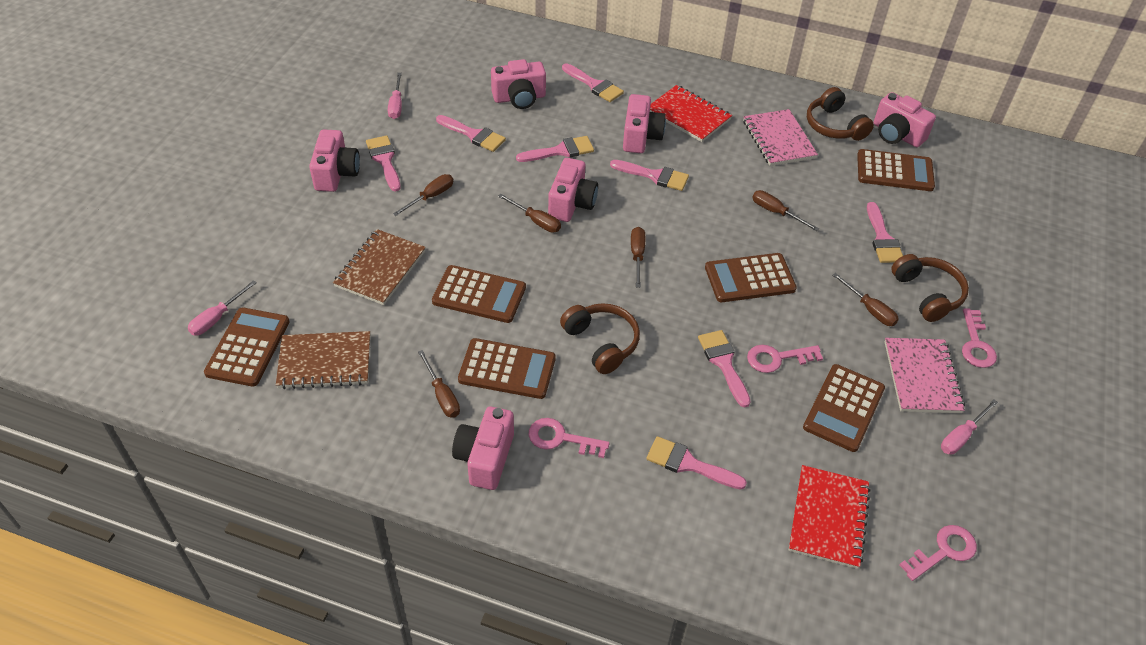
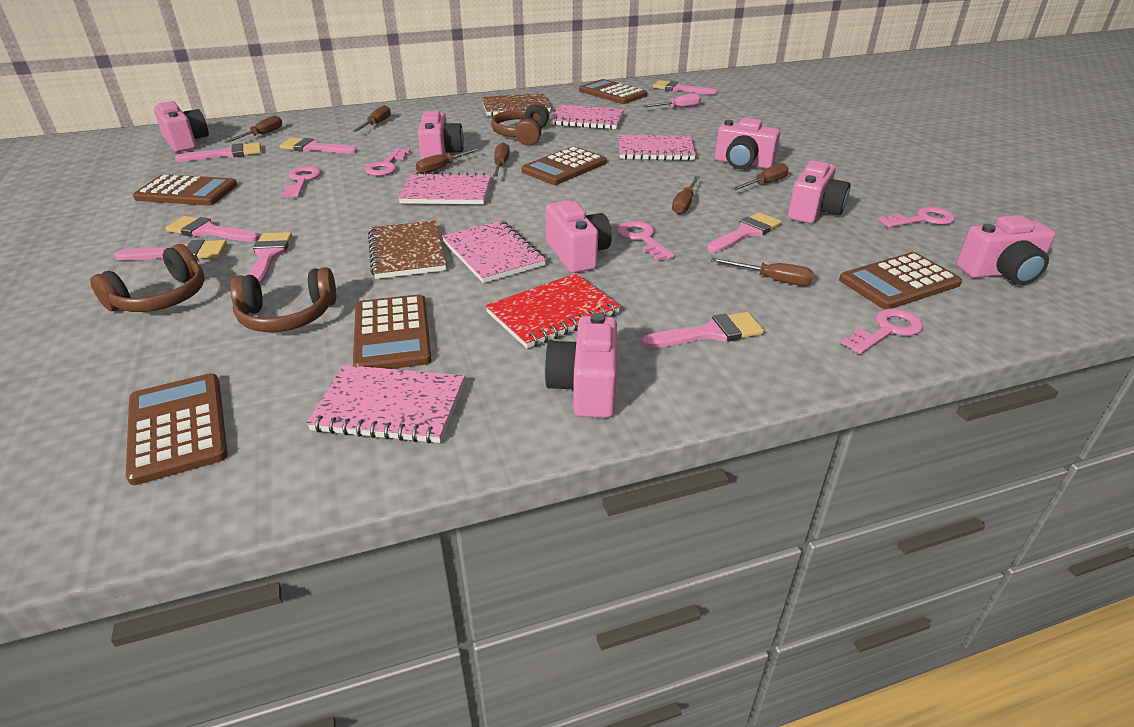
brown screwdriver: 6 -> 7
pink camera: 6 -> 7
pink key: 4 -> 5
pink notebook: 2 -> 5
pink screwdriver: 3 -> 1
red notebook: 2 -> 1

